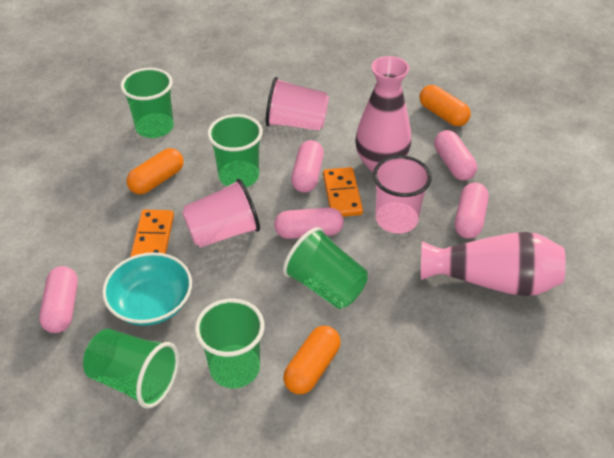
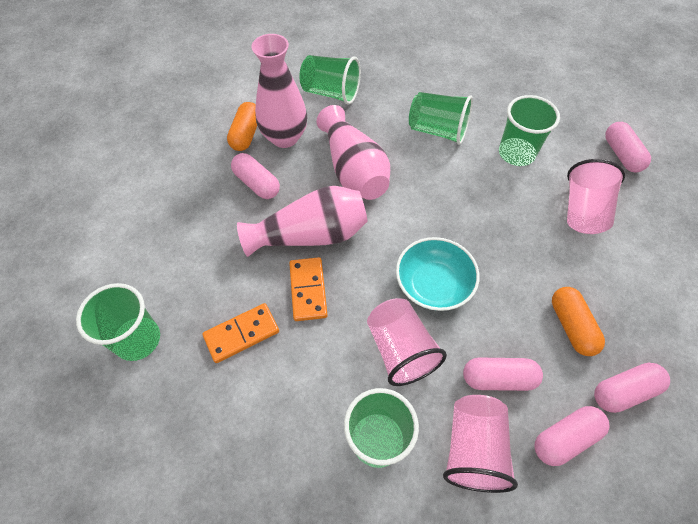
orange capsule: 3 -> 2
pink vase: 2 -> 3

